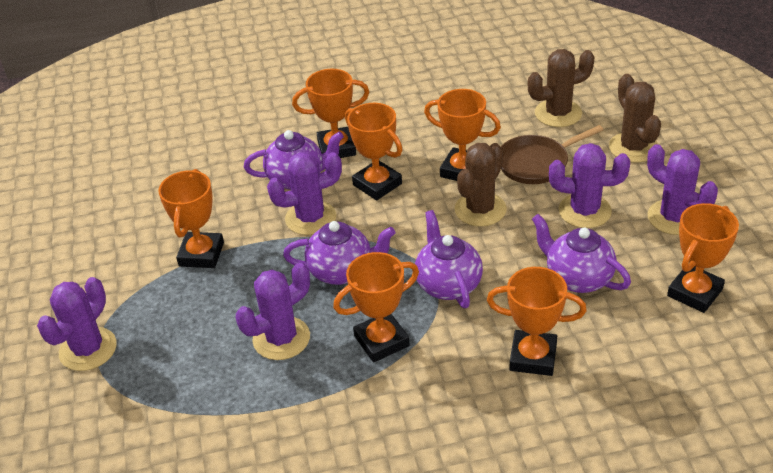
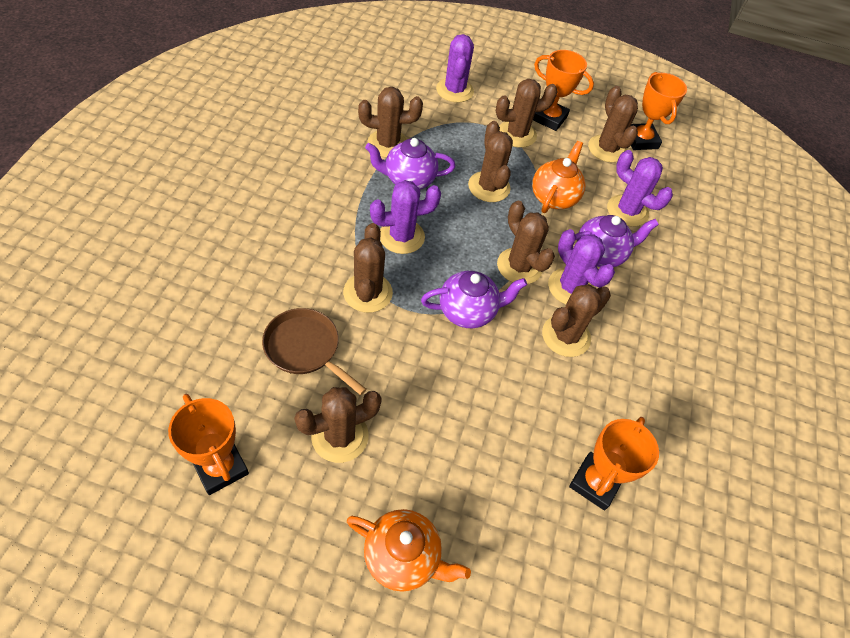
brown cactus: 3 -> 8
orange teapot: 0 -> 2
orange trophy: 7 -> 4
purple cactus: 5 -> 4
purple teapot: 4 -> 3

